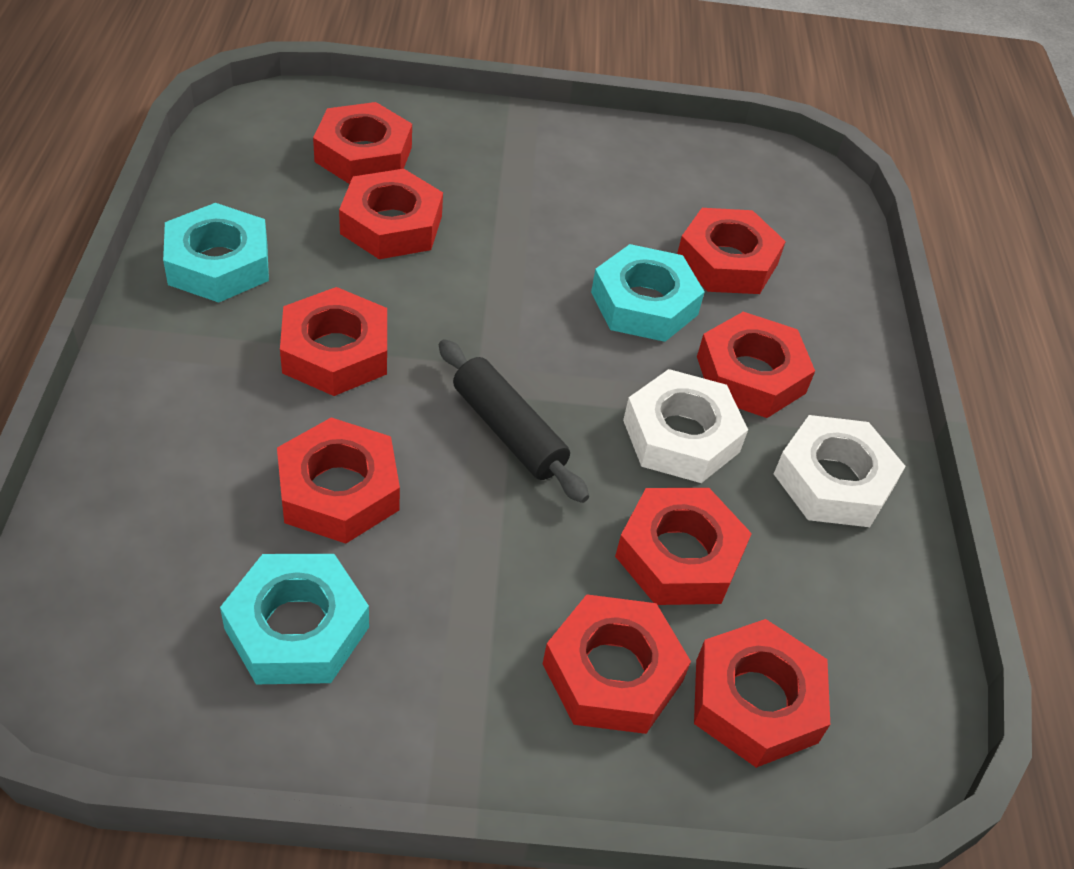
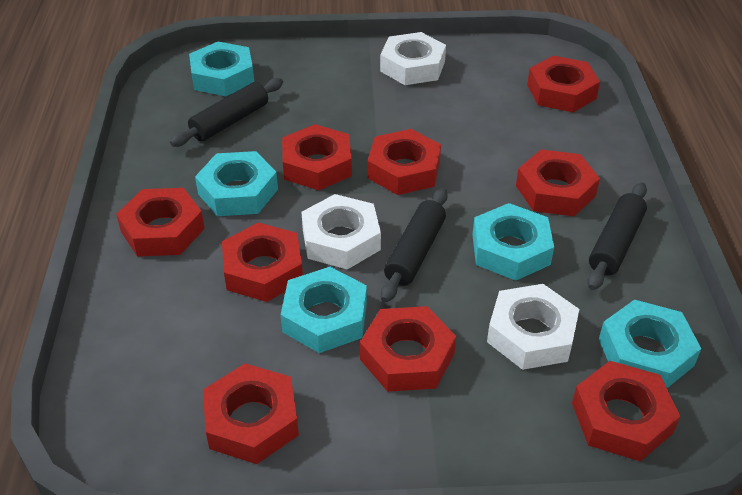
black rolling pin: 1 -> 3
turquoise nut: 3 -> 5
white nut: 2 -> 3

